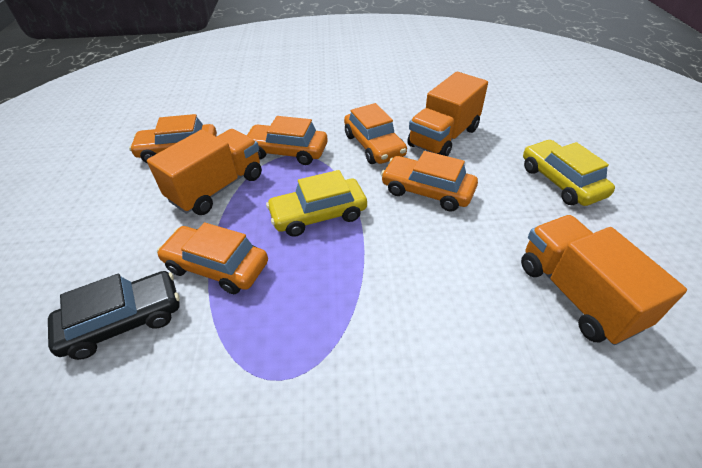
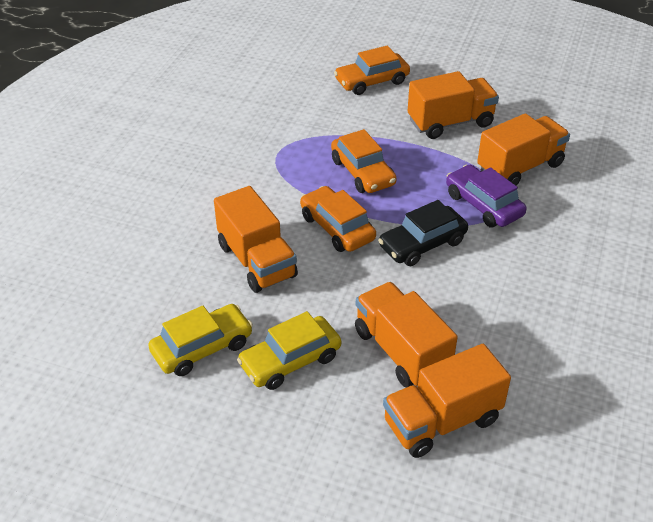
orange car: 5 -> 3
orange truck: 3 -> 5
purple car: 0 -> 1

